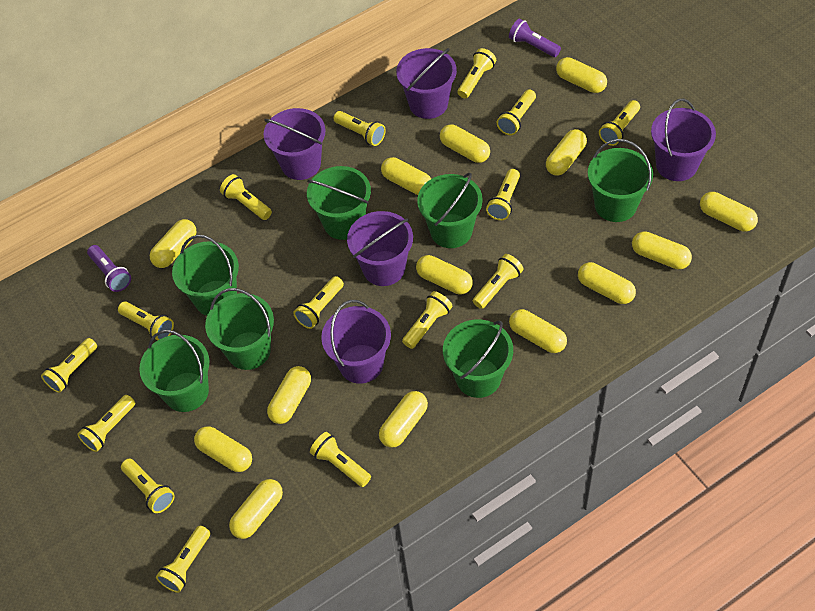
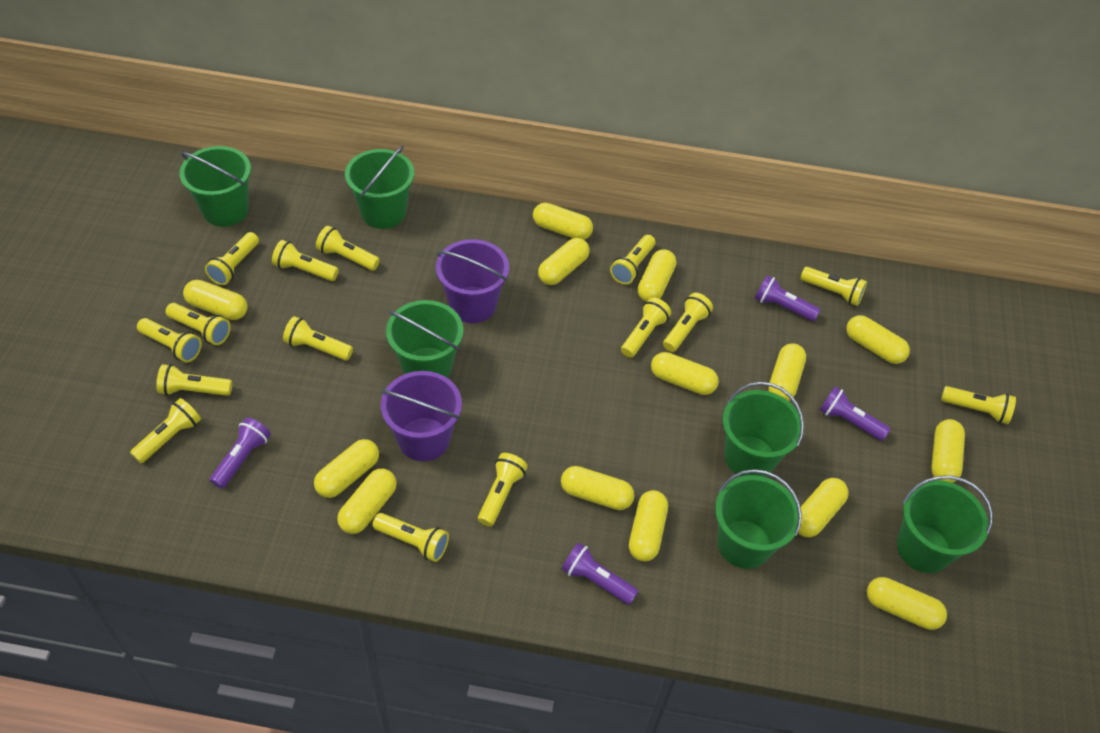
green bucket: 7 -> 6
purple bucket: 5 -> 2
purple flashlight: 2 -> 4

